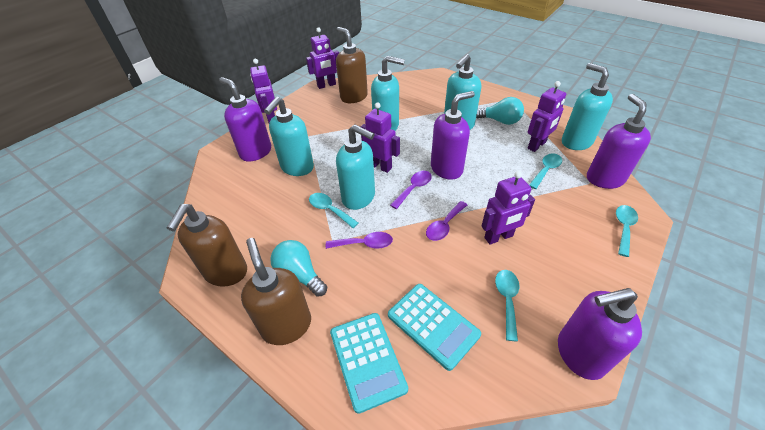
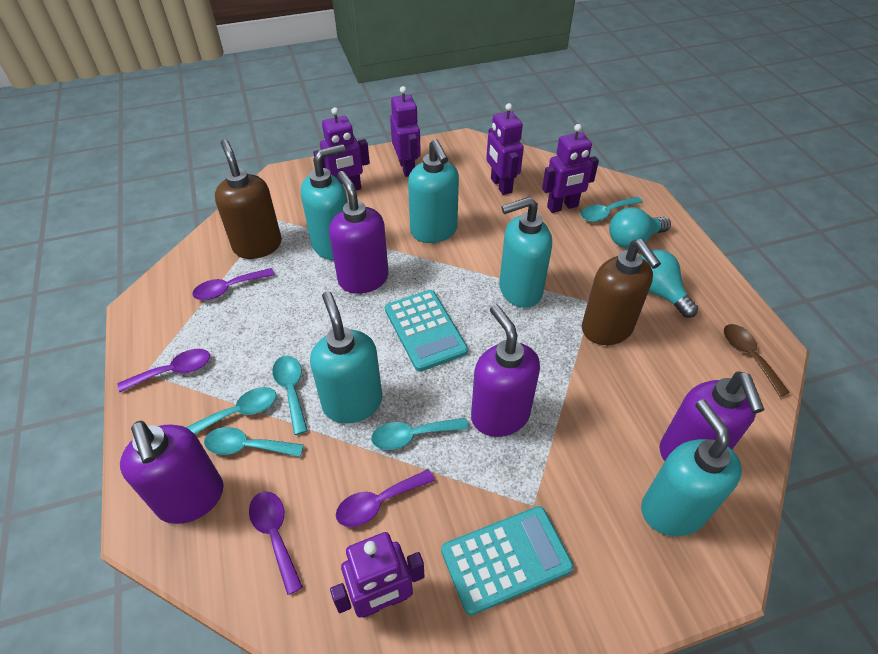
brown soap dispenser: 3 -> 2
brown spoon: 0 -> 1
purple spoon: 3 -> 4
turquoise spoon: 4 -> 5

